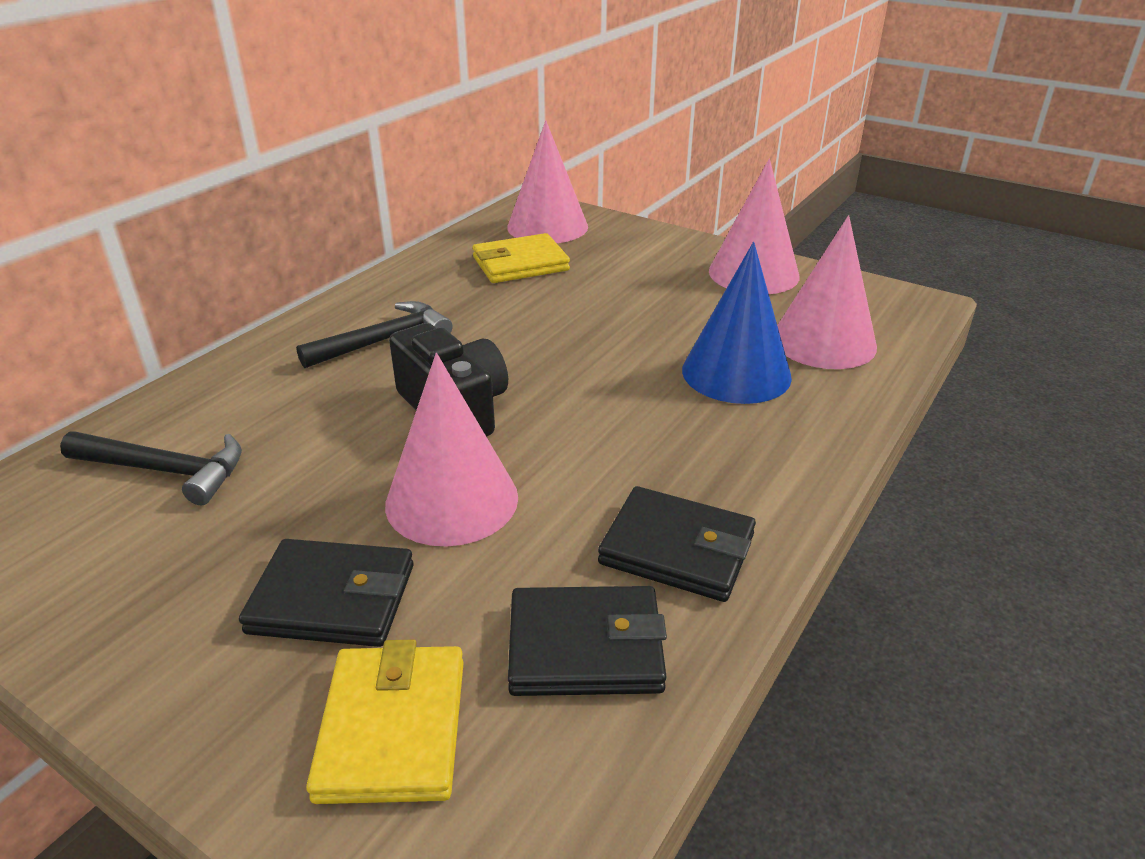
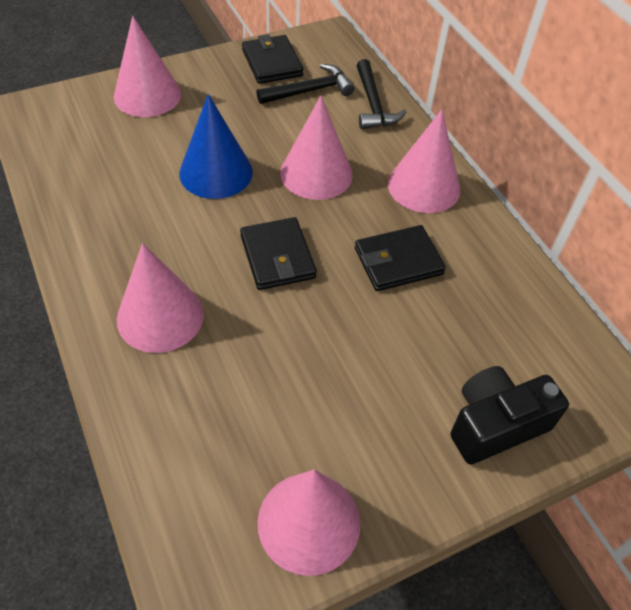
pink cone: 4 -> 5
yellow wallet: 2 -> 0

